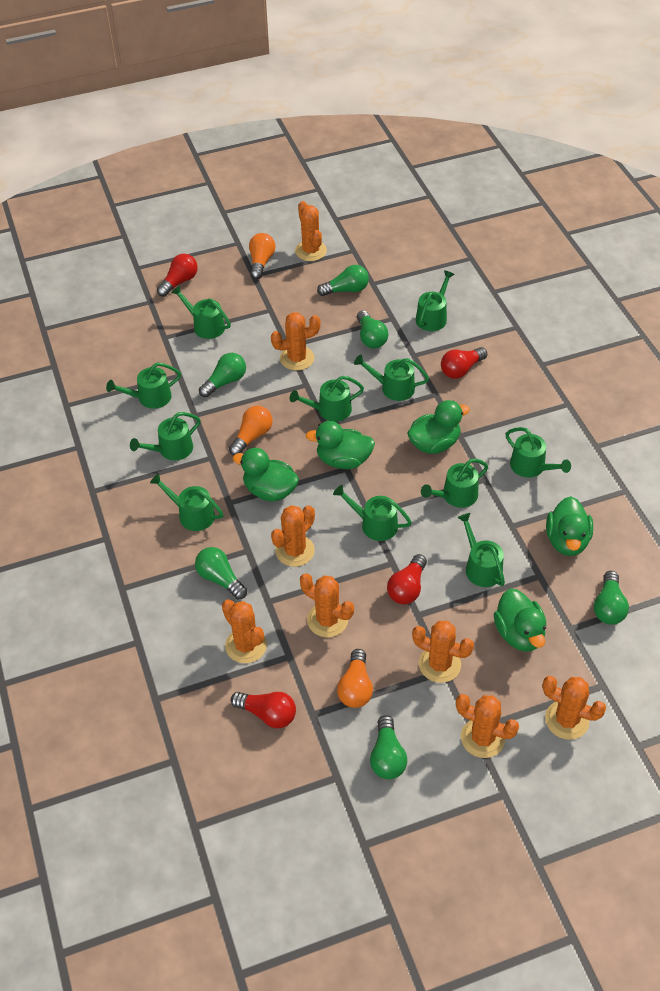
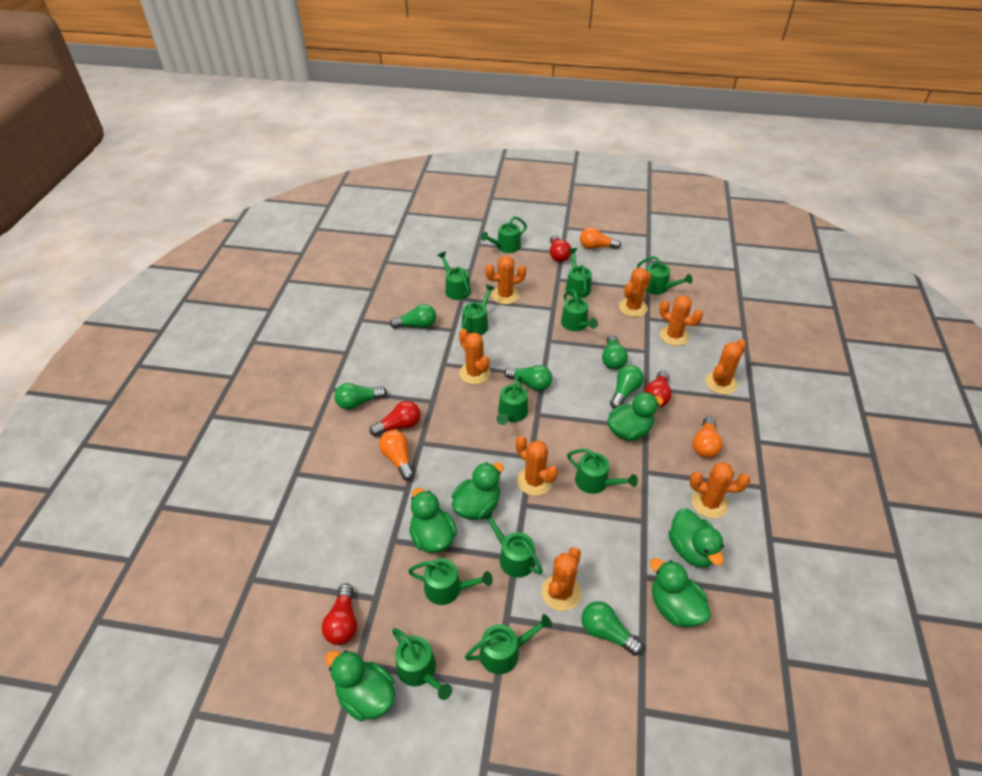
green duck: 5 -> 6
green watering can: 11 -> 12

